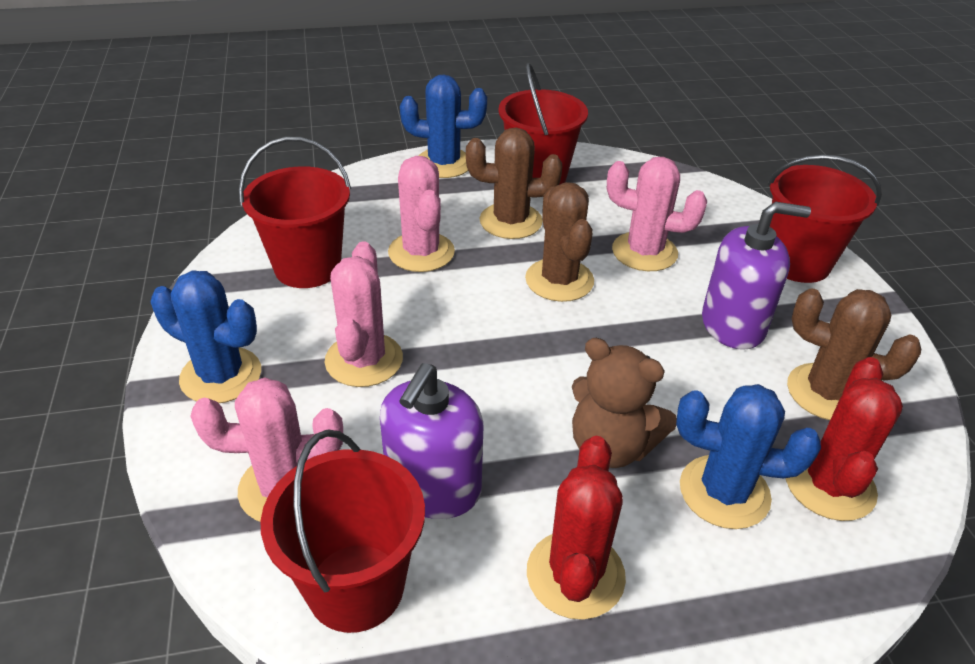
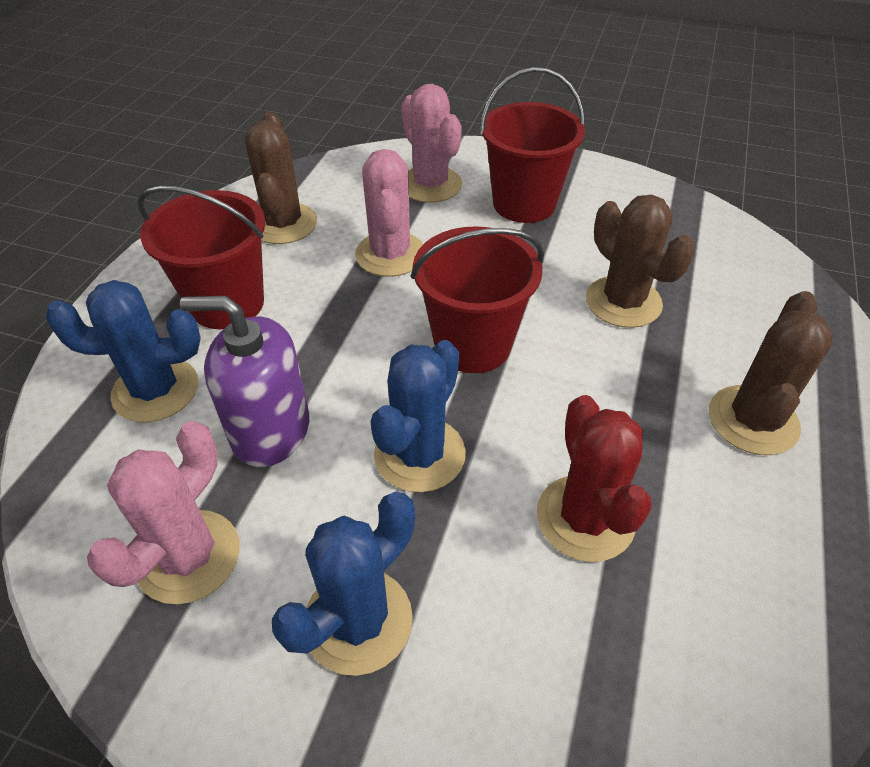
brown teddy bear: 1 -> 0
pink cactus: 4 -> 3
purple soap dispenser: 2 -> 1
red bucket: 4 -> 3
red cactus: 2 -> 1

